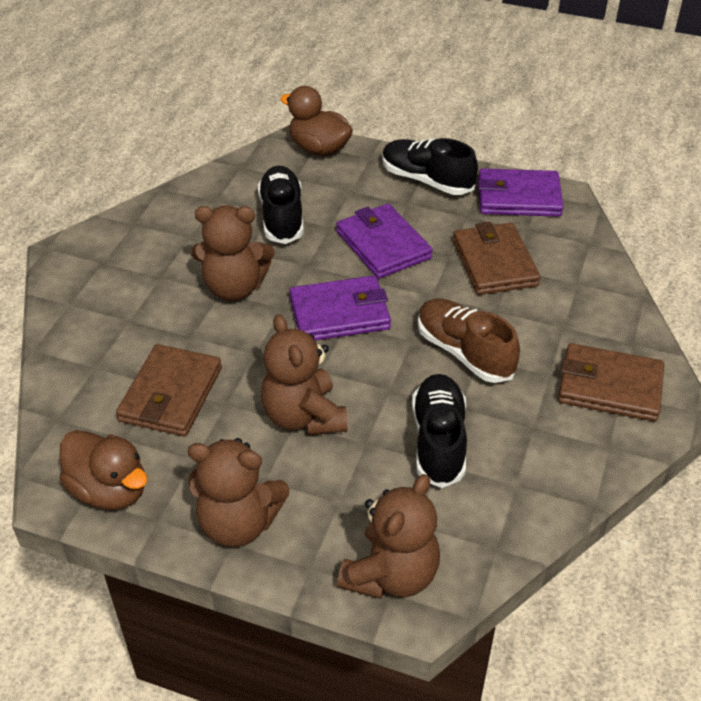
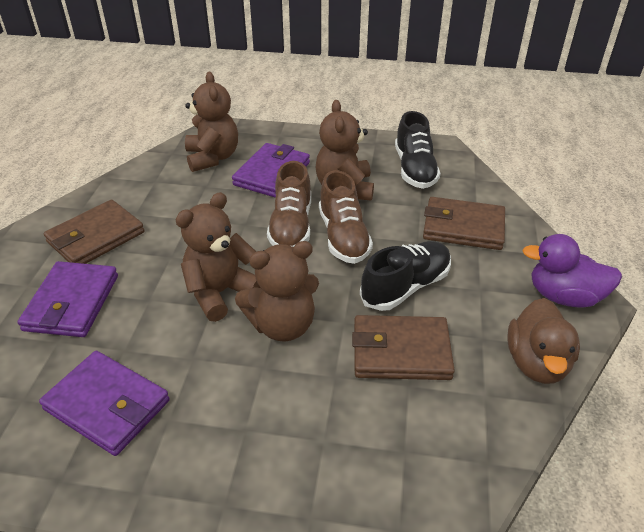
black shoe: 3 -> 2
brown duck: 2 -> 1
brown shoe: 1 -> 2
purple duck: 0 -> 1

